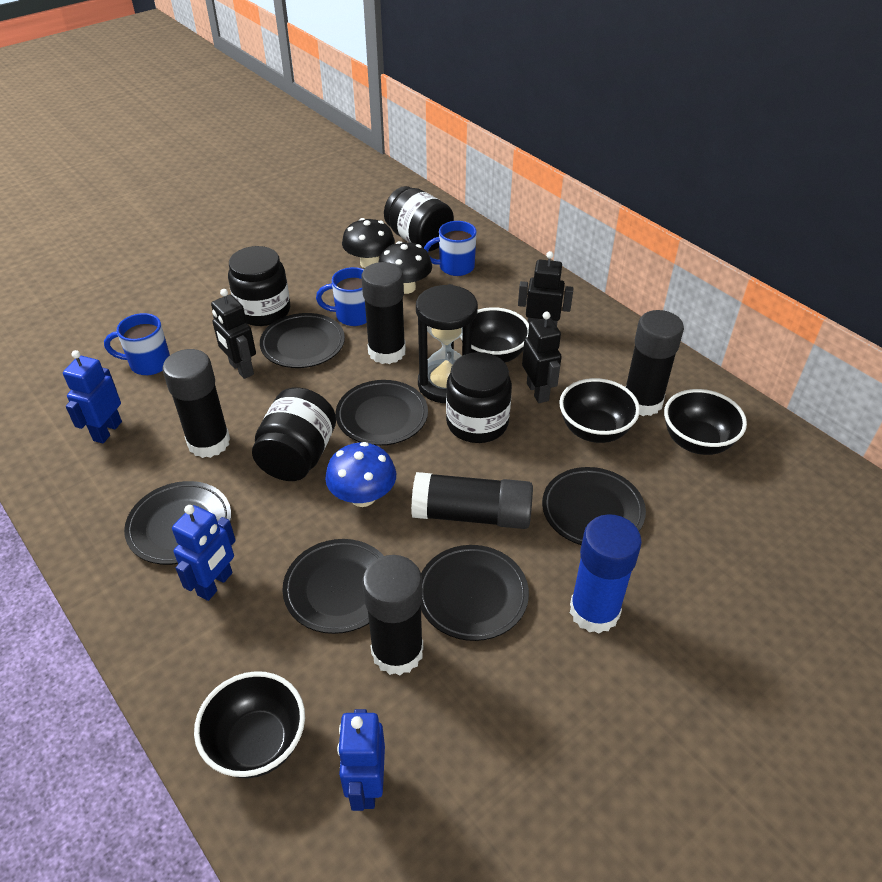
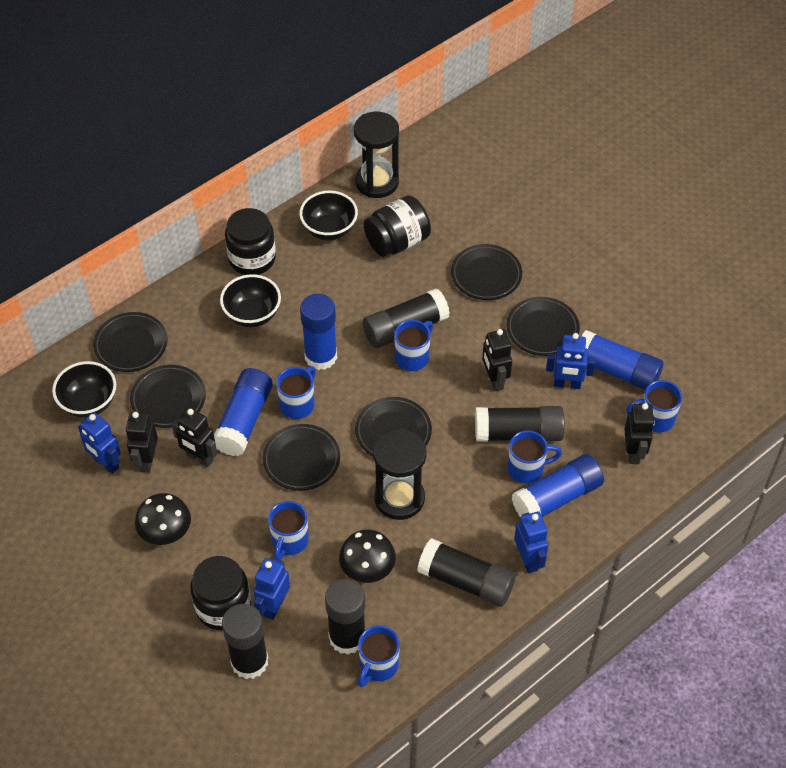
black bowl: 4 -> 3
black hourglass: 1 -> 2
black jar: 4 -> 3
black robot: 3 -> 4
blue glue stick: 1 -> 4
blue mug: 3 -> 6
blue mushroom: 1 -> 0
blue robot: 3 -> 4

